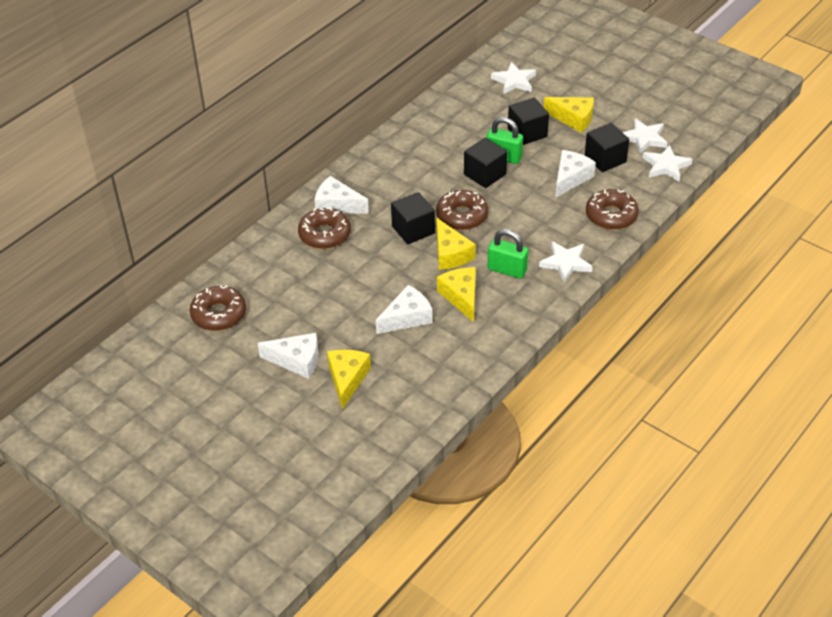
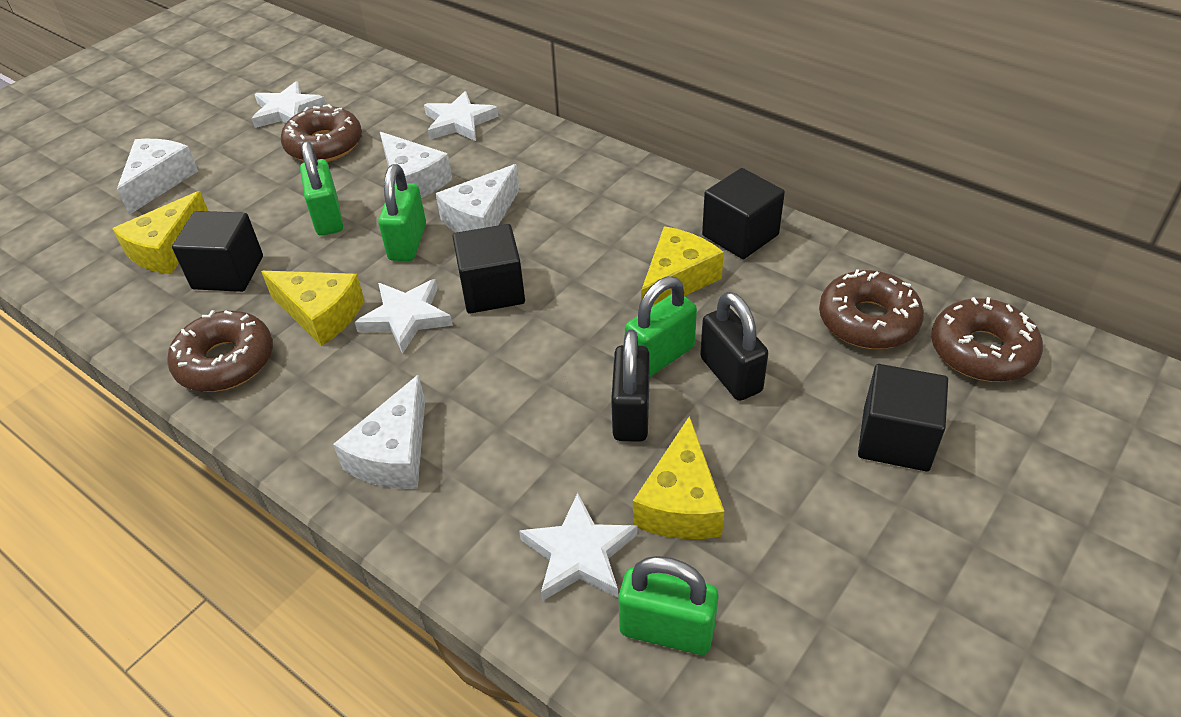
black padlock: 0 -> 2
green padlock: 2 -> 4

